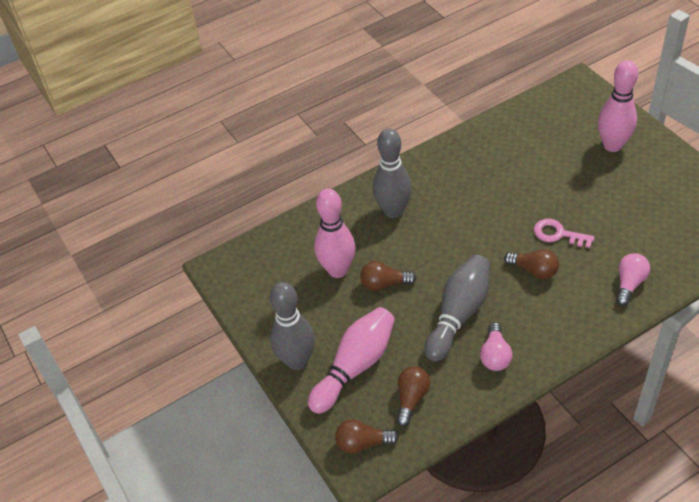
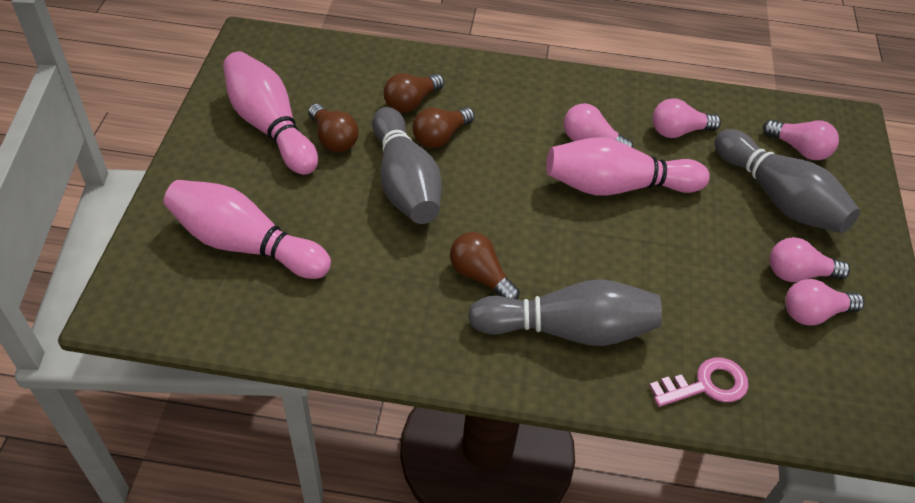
pink light bulb: 2 -> 5

